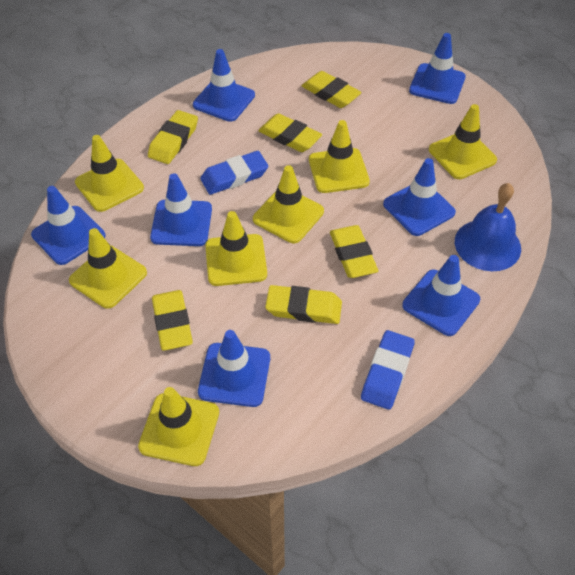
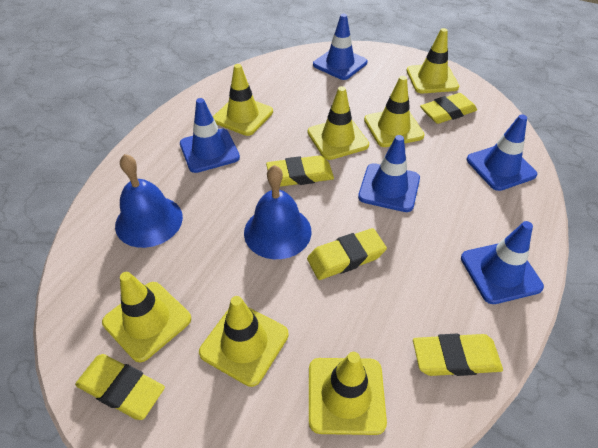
blue bell: 1 -> 2
blue eraser: 2 -> 0
blue traffic cone: 7 -> 5
yellow eraser: 6 -> 5

